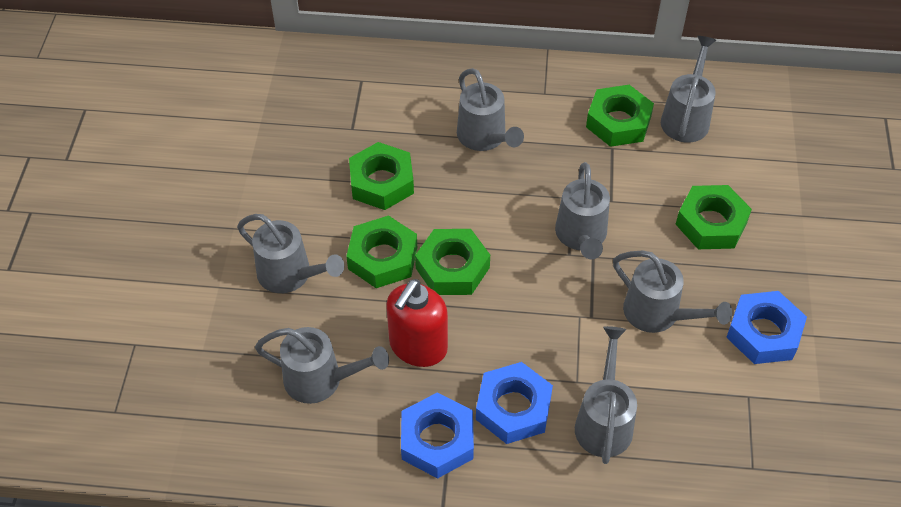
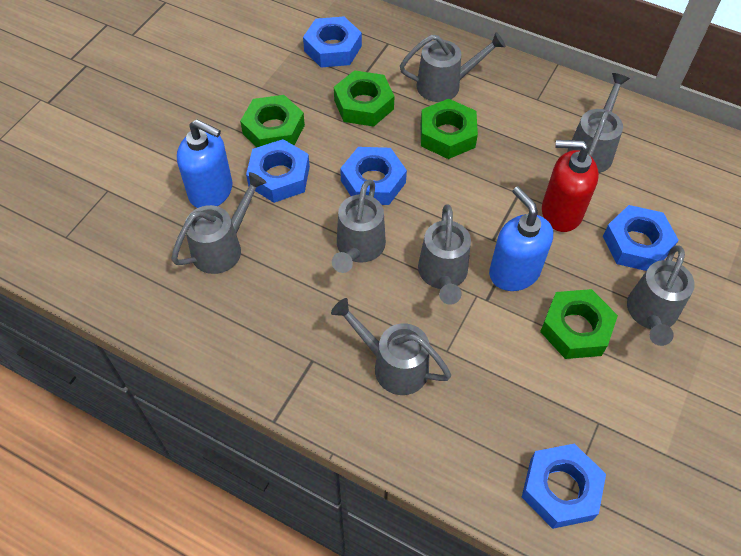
blue nut: 3 -> 5
blue soap dispenser: 0 -> 2
green nut: 5 -> 4

